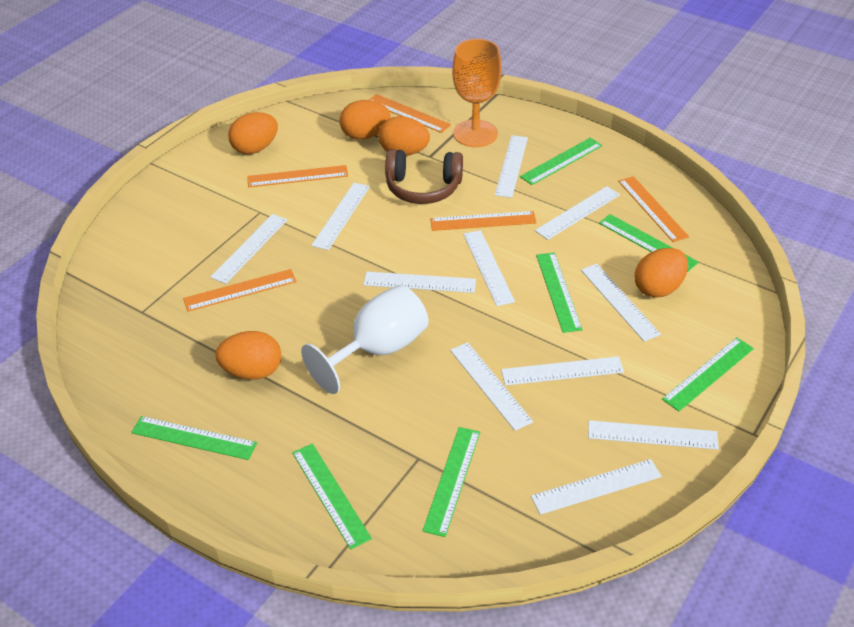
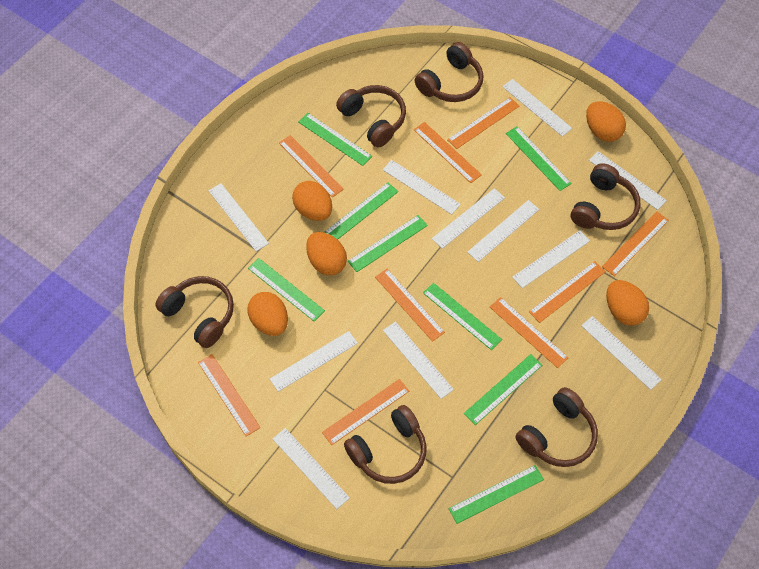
brown headphones: 1 -> 6
green ruler: 7 -> 8
orange goblet: 1 -> 0
orange ruler: 5 -> 9
white goblet: 1 -> 0

